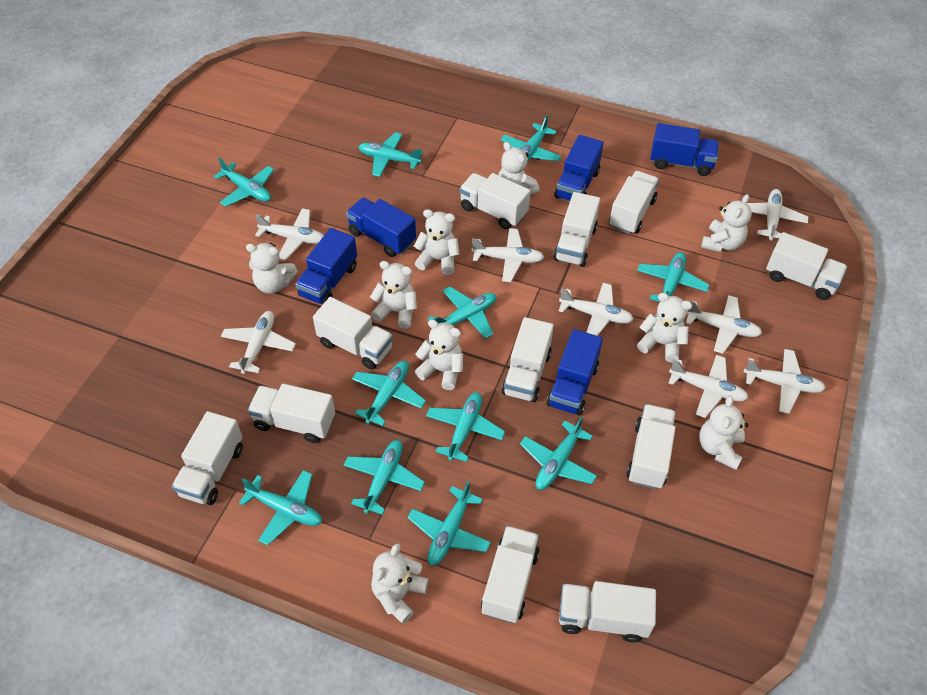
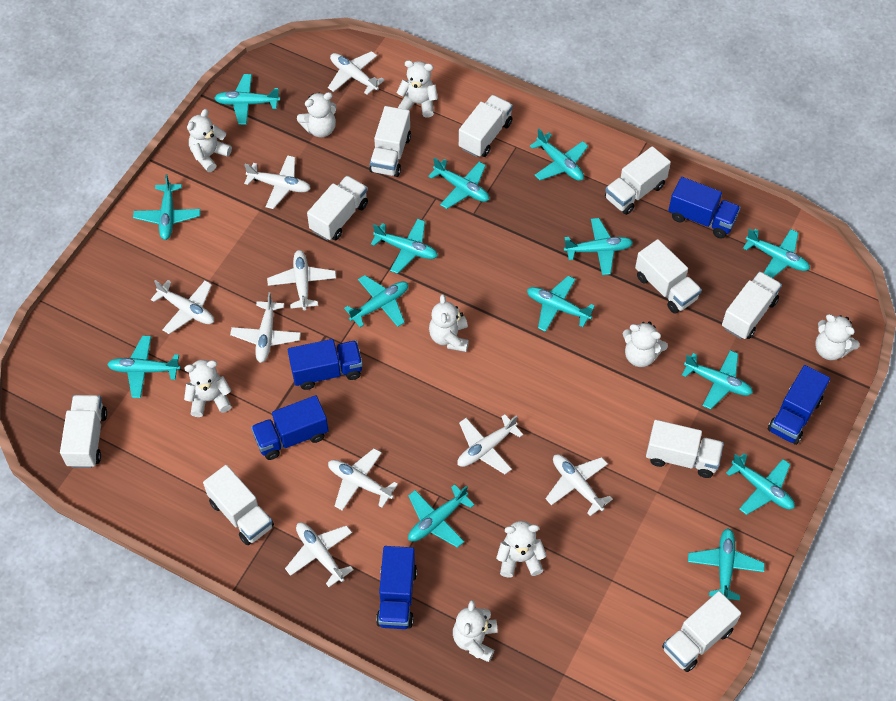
turquoise plane: 11 -> 14
white plane: 8 -> 9
white truck: 11 -> 10

